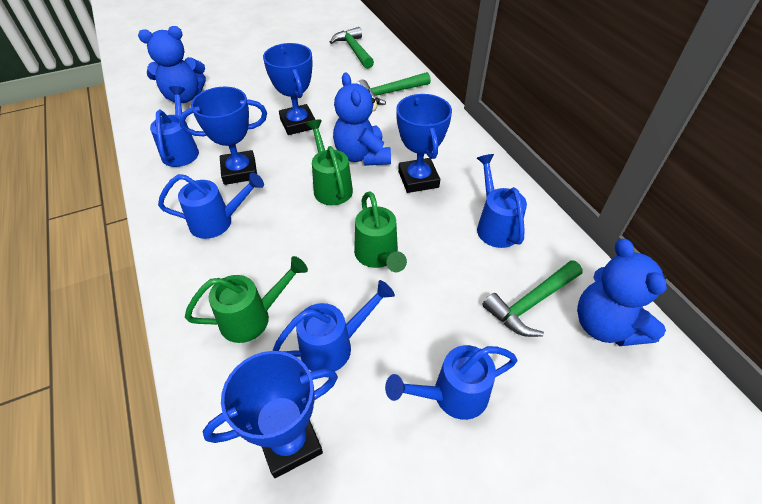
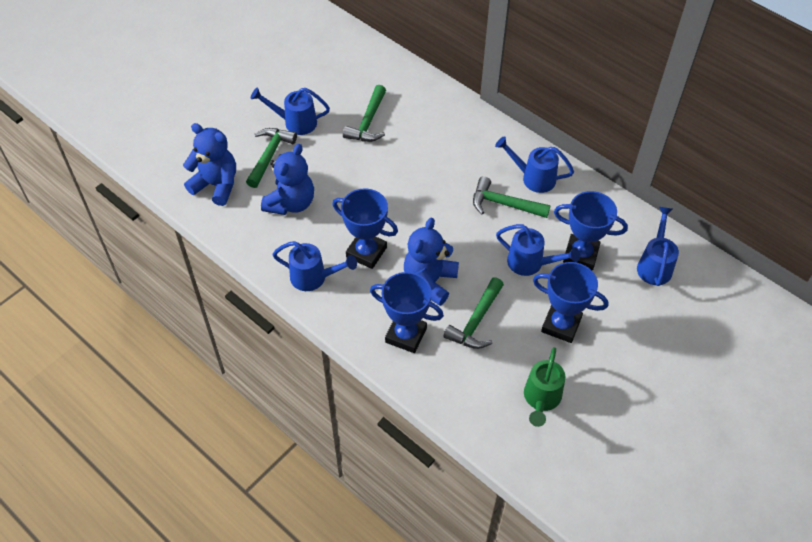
green hammer: 3 -> 4
green watering can: 3 -> 1

